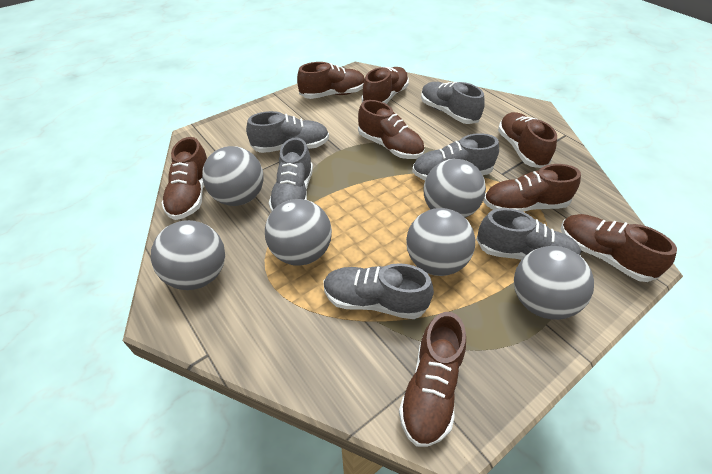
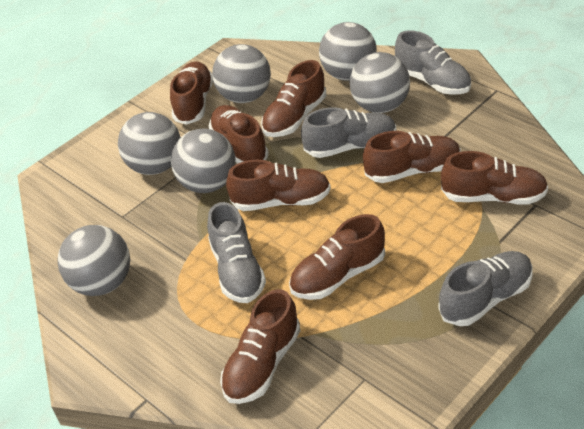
grey shoe: 6 -> 4

